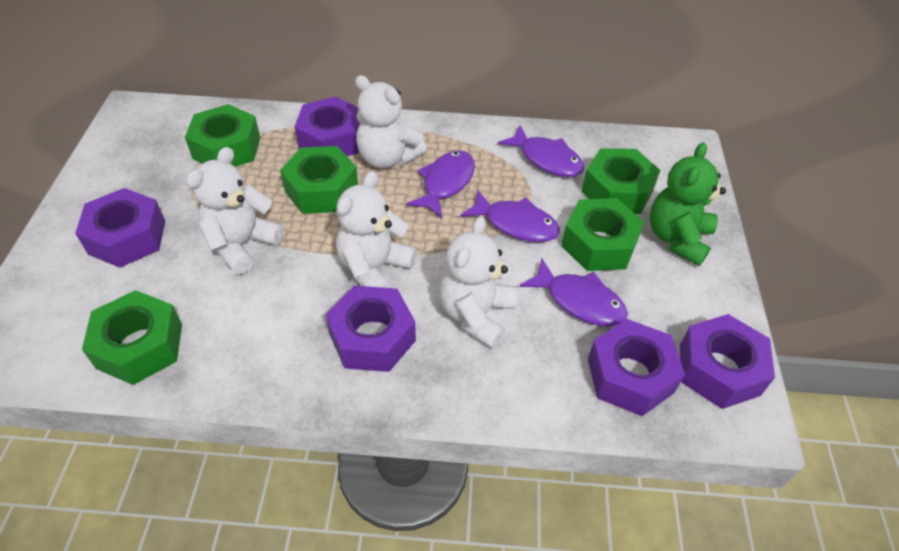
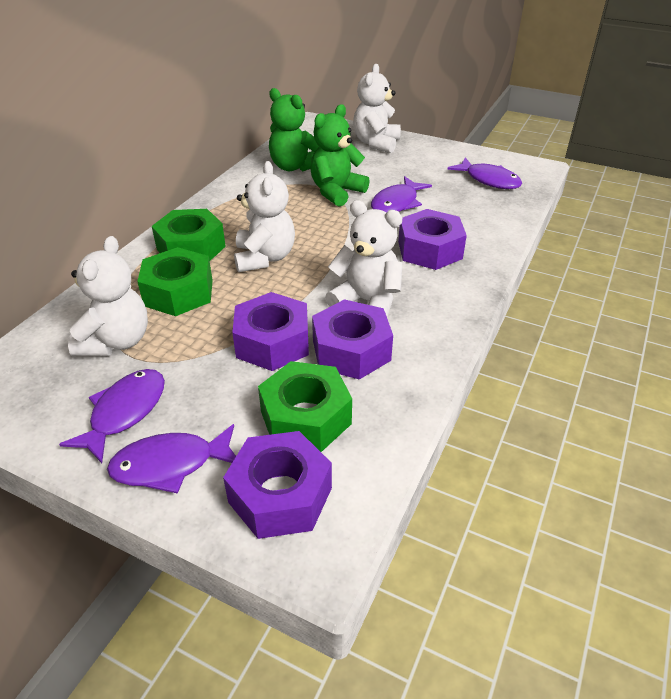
green nut: 5 -> 3
green teddy bear: 1 -> 2
purple nut: 5 -> 4

